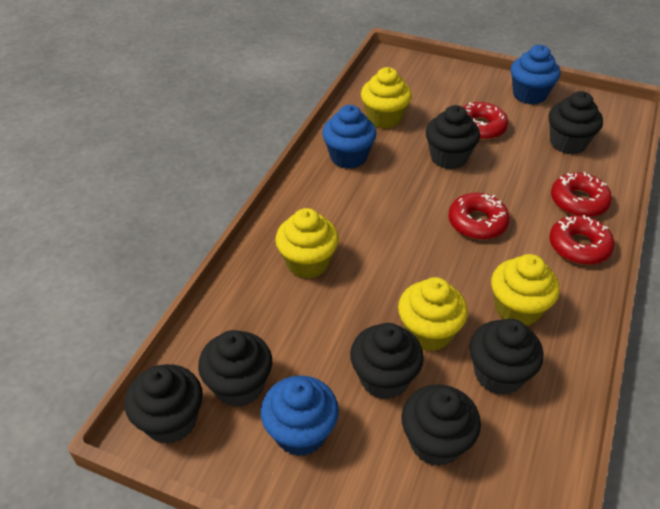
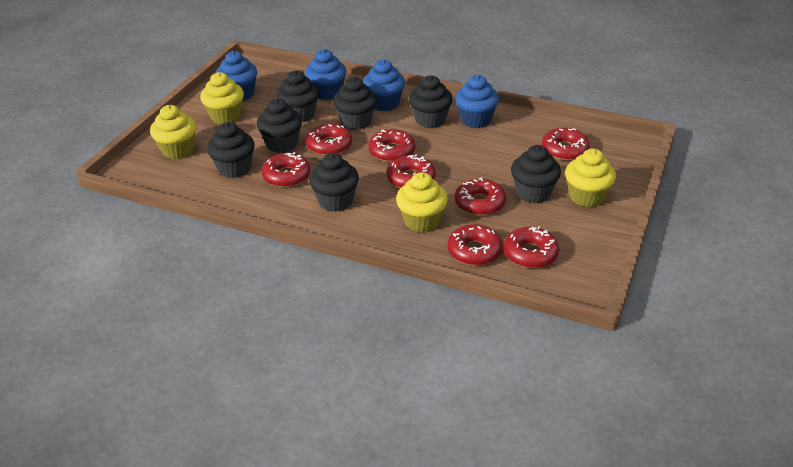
blue cupcake: 3 -> 4
red donut: 4 -> 8

